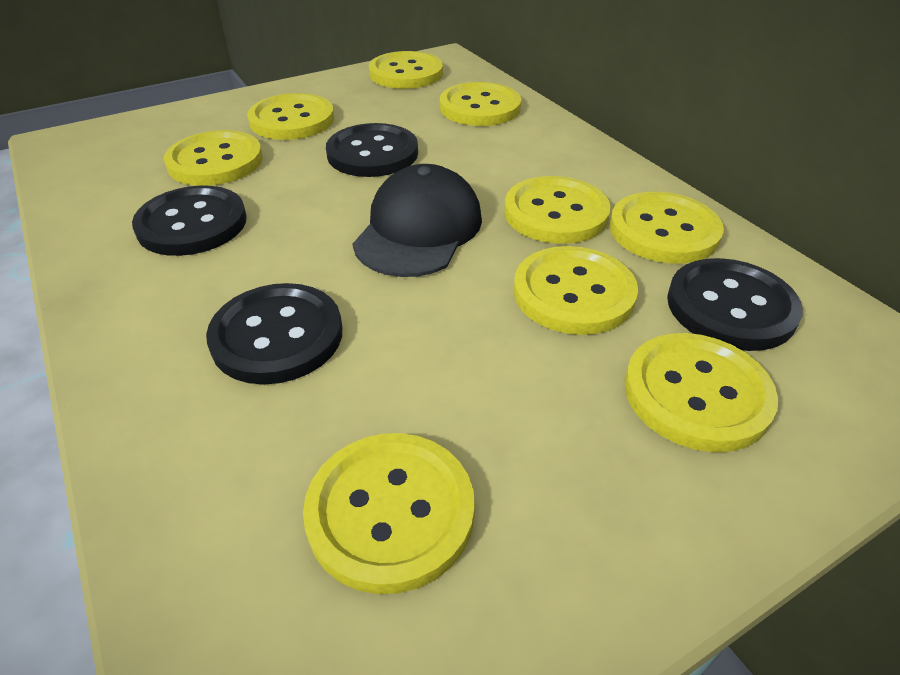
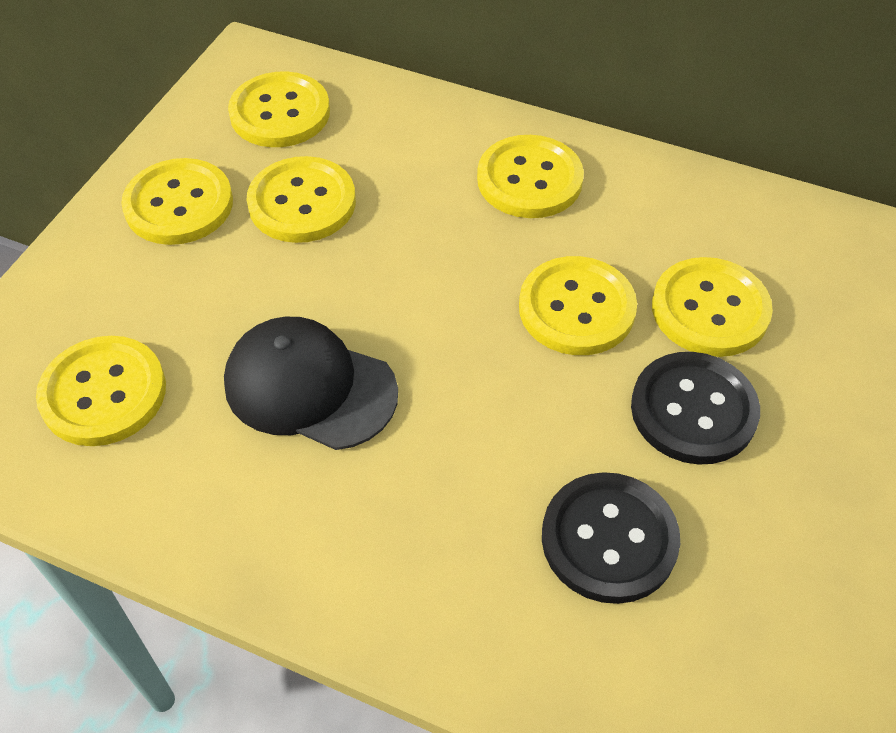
black button: 4 -> 2
yellow button: 9 -> 7

